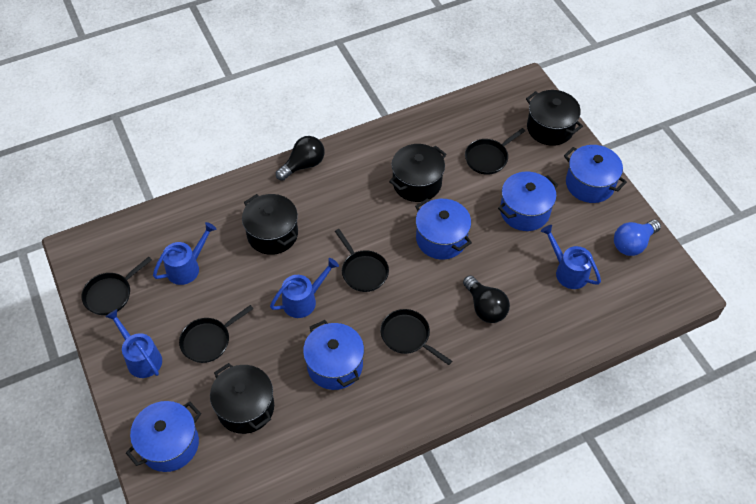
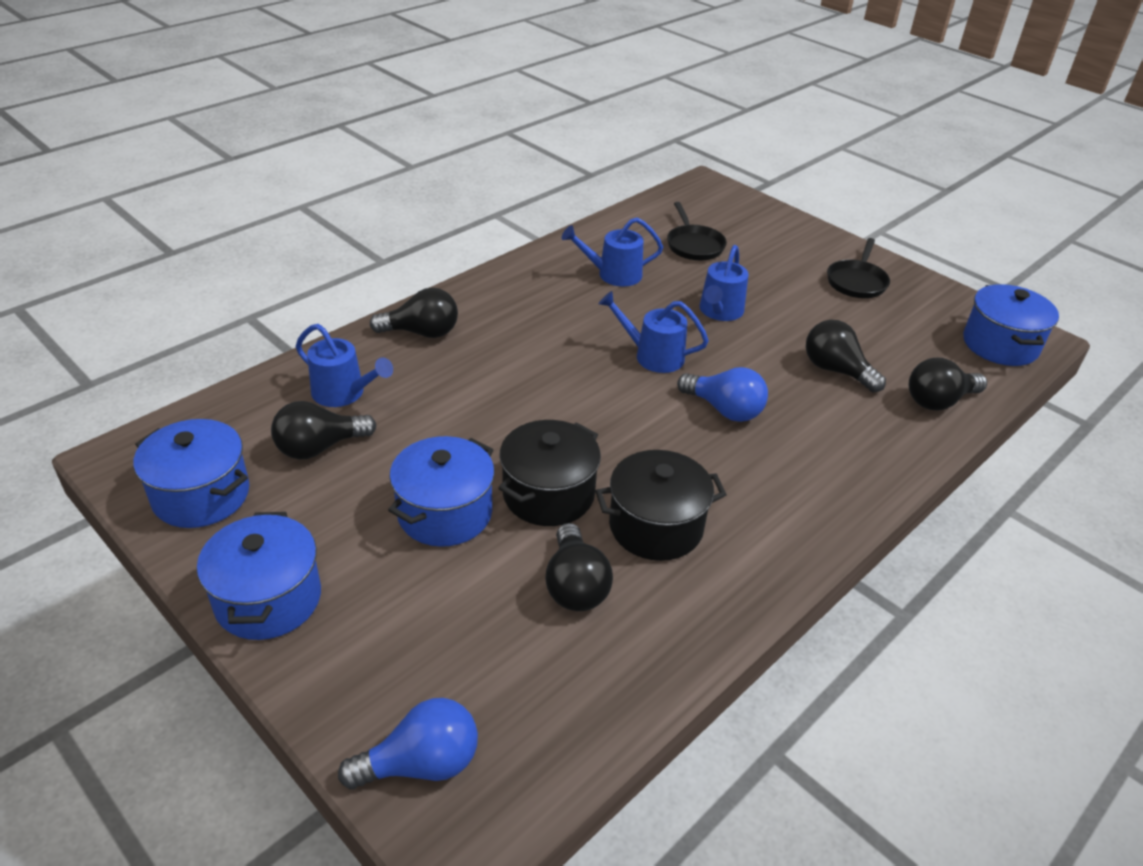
black light bulb: 2 -> 5
black pan: 5 -> 2
black pot: 4 -> 2
blue light bulb: 1 -> 2
blue pot: 5 -> 4

